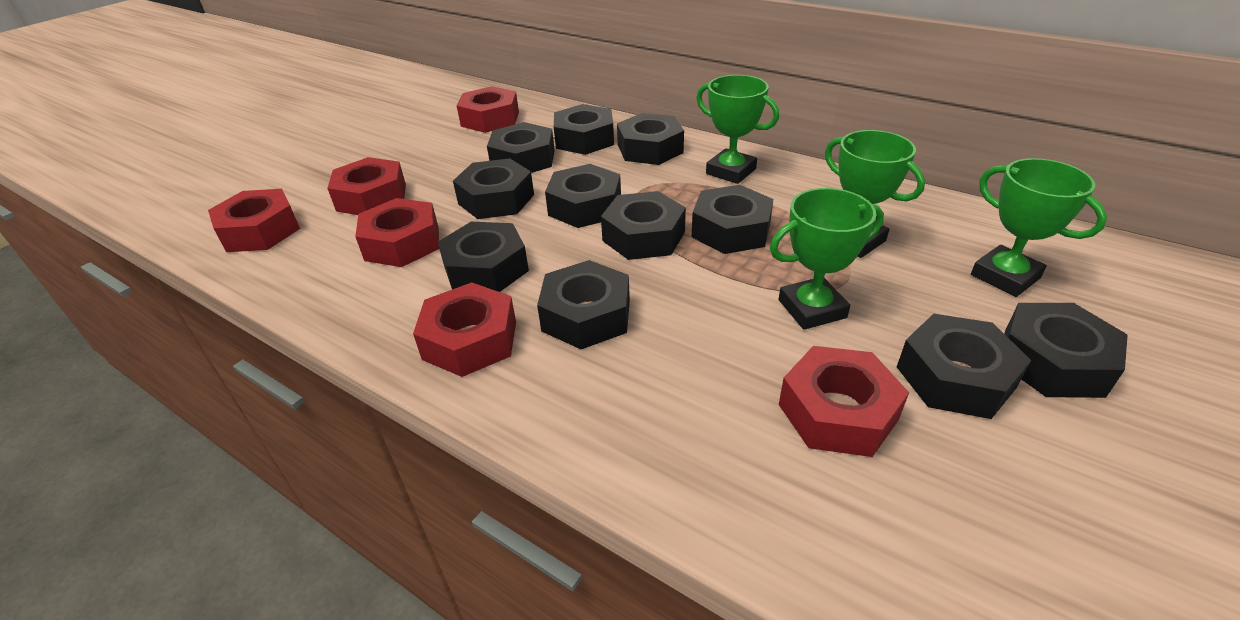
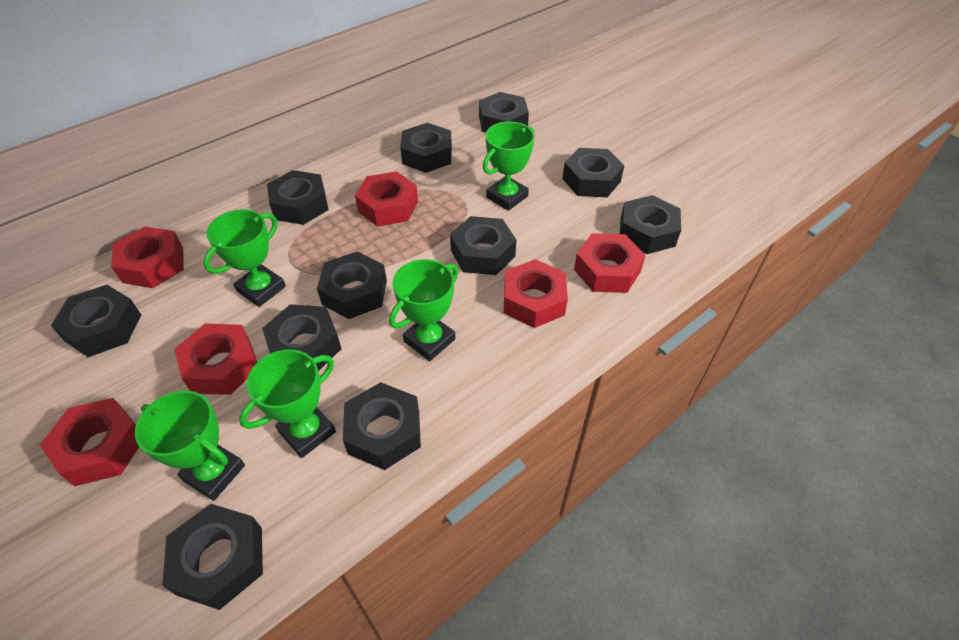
green trophy: 4 -> 5

